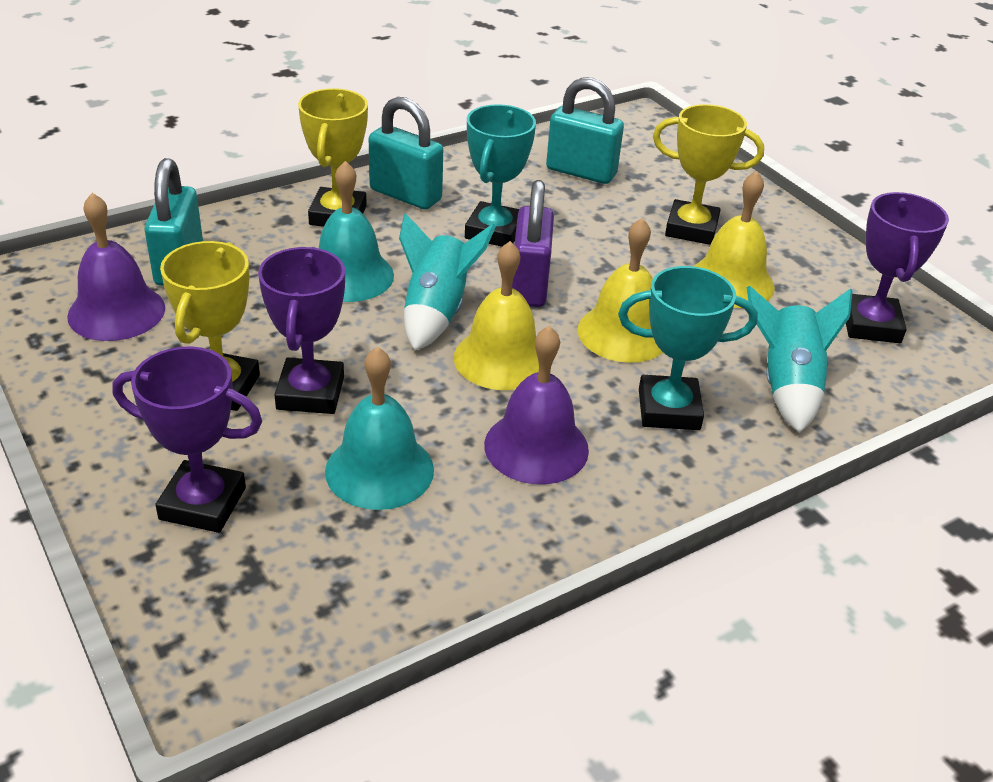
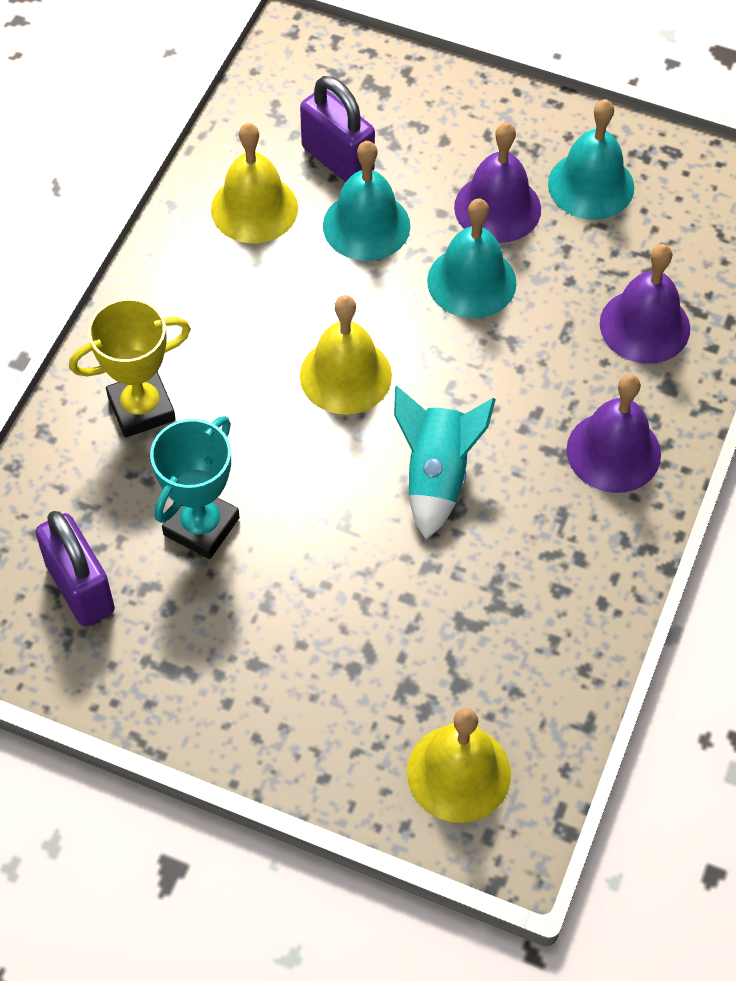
purple bell: 2 -> 3
purple padlock: 1 -> 2
purple trophy: 3 -> 0
turquoise bell: 2 -> 3
turquoise padlock: 3 -> 0
turquoise rocket: 2 -> 1
turquoise trophy: 2 -> 1
yellow trophy: 3 -> 1

